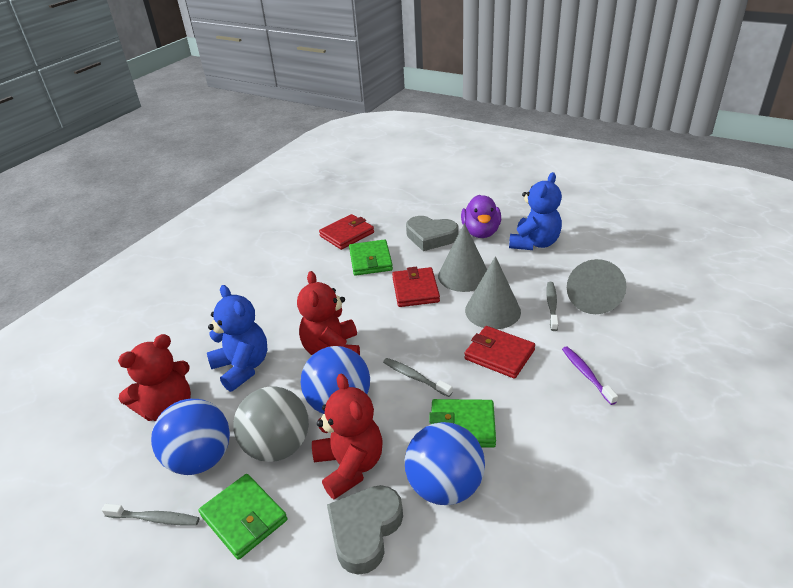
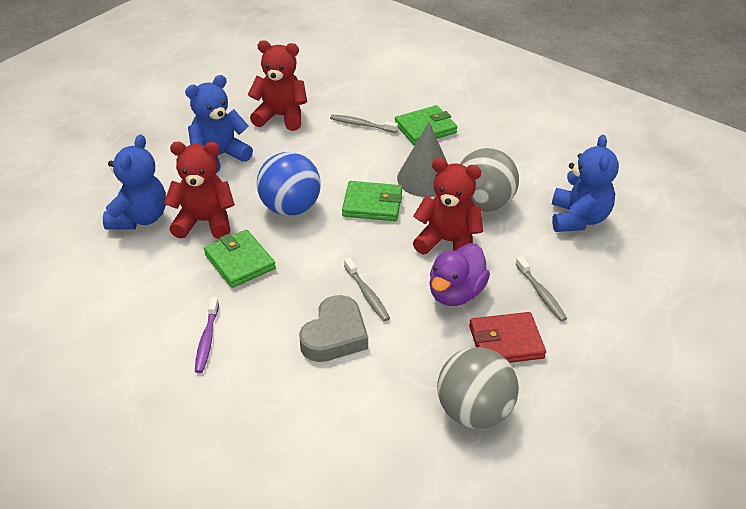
blue ball: 3 -> 1
blue teddy bear: 2 -> 3
grey ball: 1 -> 2
grey cone: 3 -> 1
grey heart: 2 -> 1
red wallet: 3 -> 1

